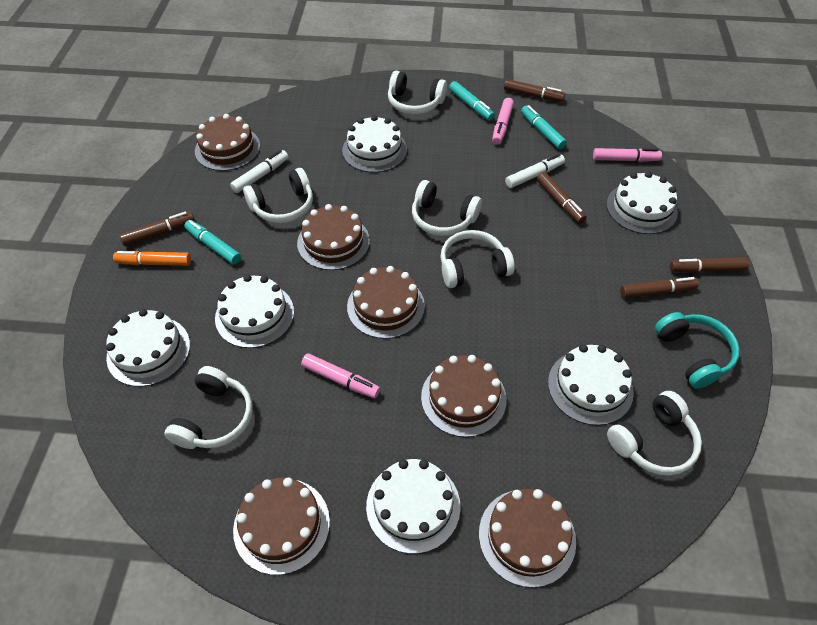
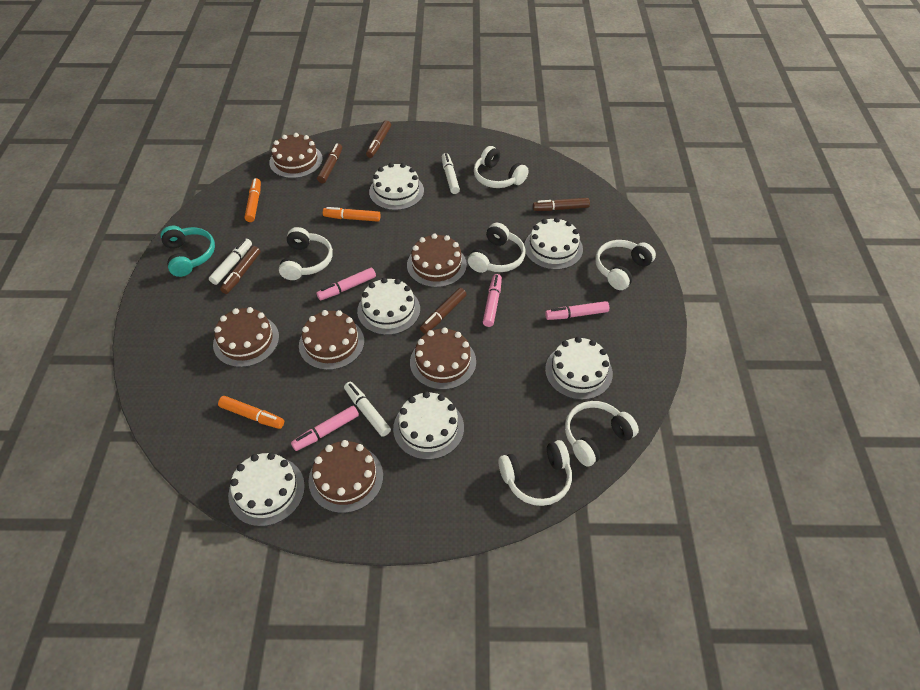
orange marker: 1 -> 3
pink marker: 3 -> 4
turquoise marker: 3 -> 0
white marker: 2 -> 3

